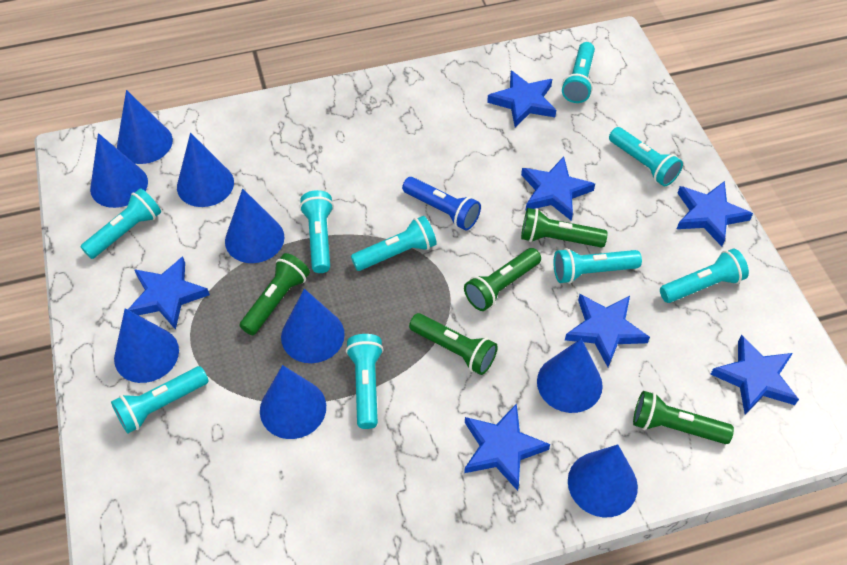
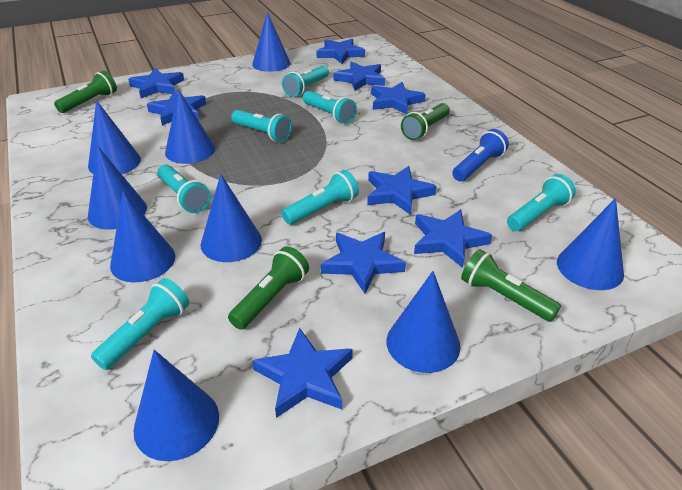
blue star: 7 -> 9
green flashlight: 5 -> 4
turquoise flashlight: 9 -> 7

